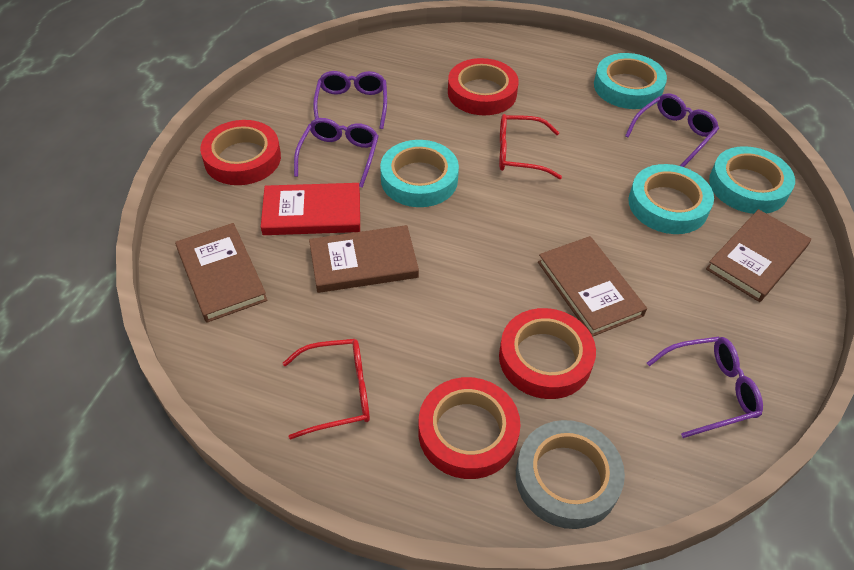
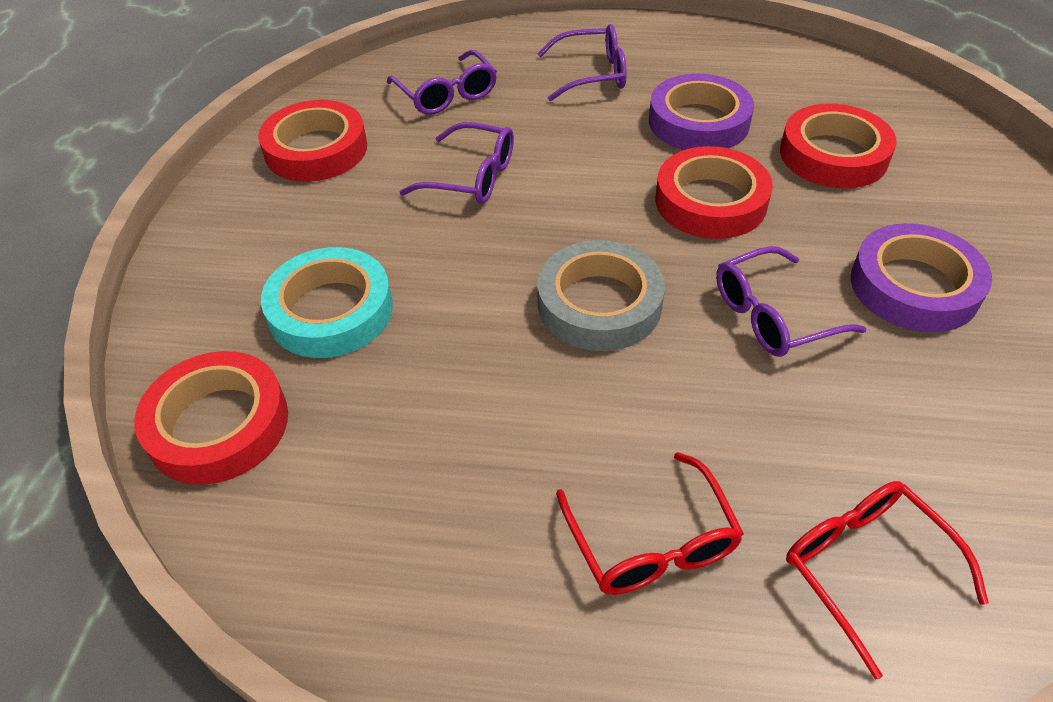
brown book: 4 -> 0
purple tape: 0 -> 2
red book: 1 -> 0
turquoise tape: 4 -> 1

